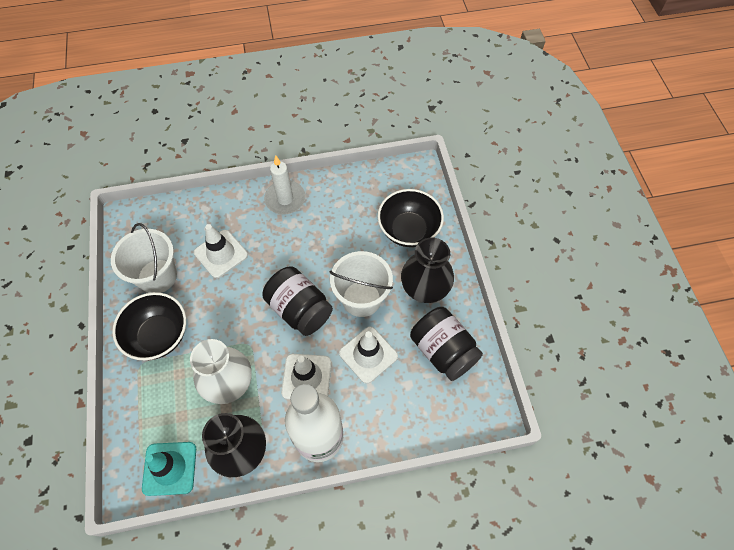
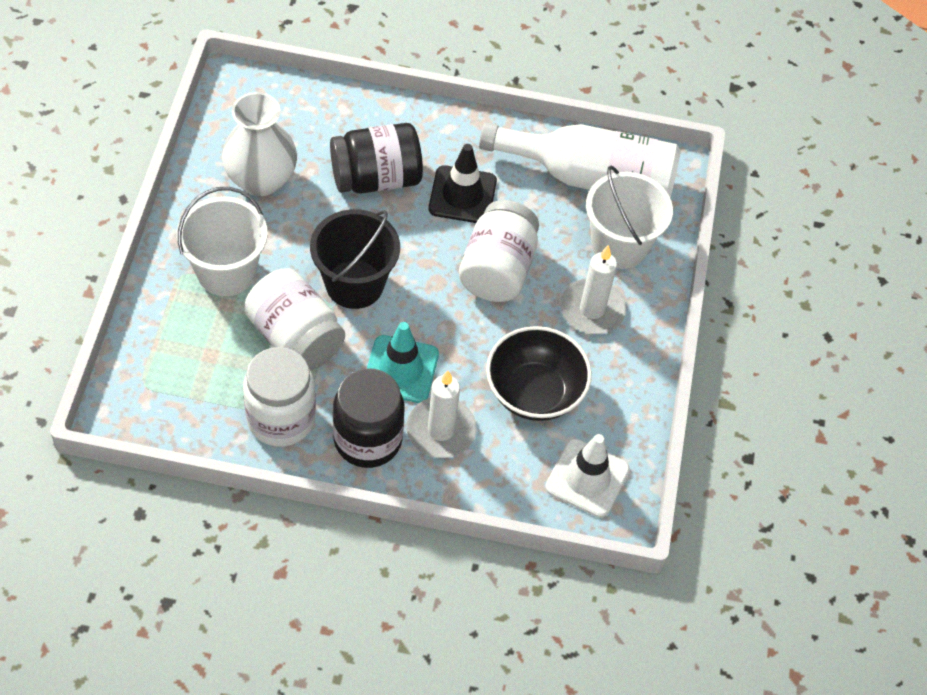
black bowl: 2 -> 1
black bucket: 0 -> 1
black traffic cone: 0 -> 1
black vase: 2 -> 0
white candle: 1 -> 2
white jar: 0 -> 3
white traffic cone: 3 -> 1

